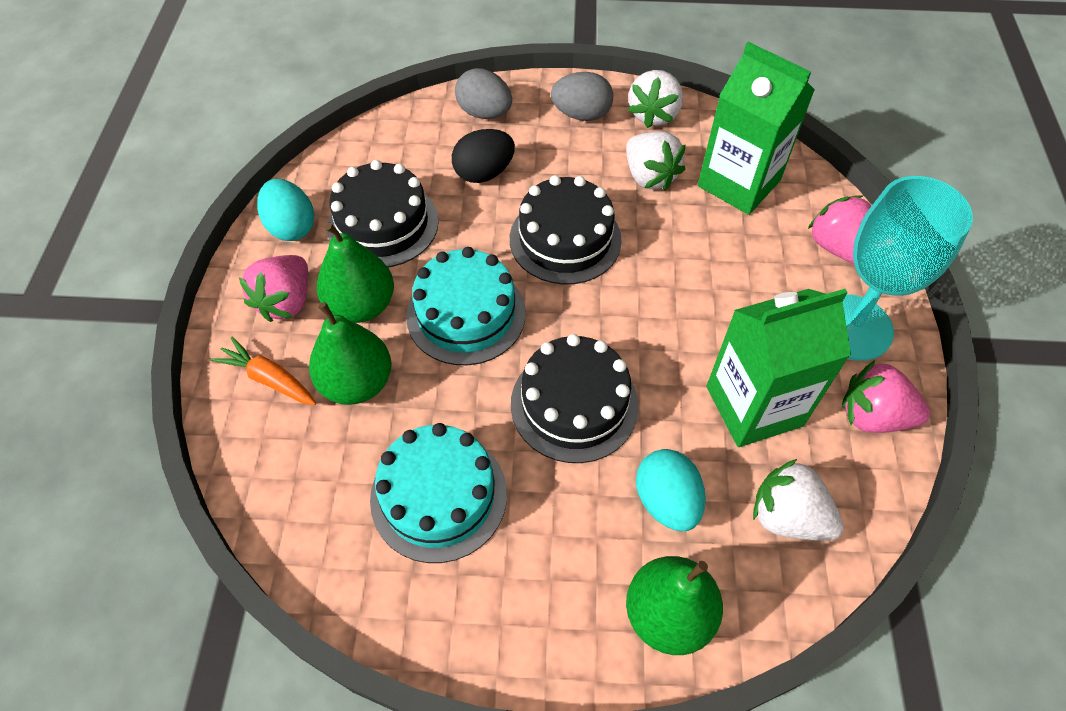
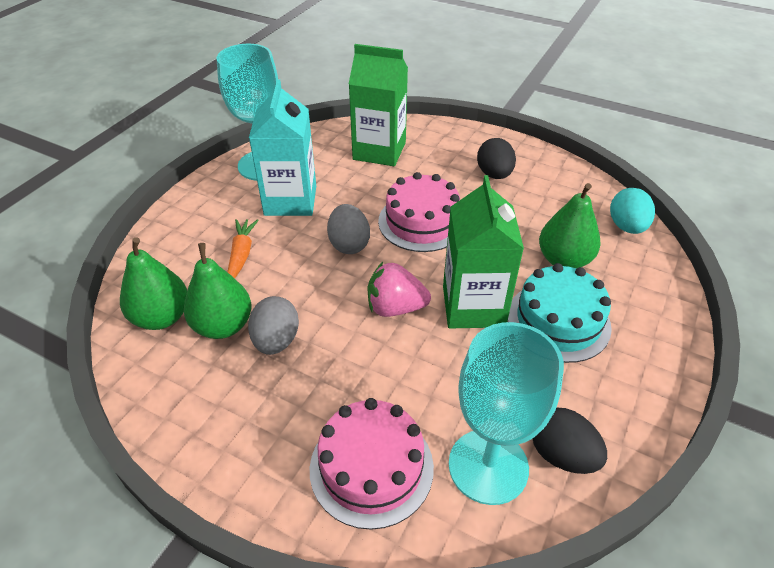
black cake: 3 -> 0
black egg: 1 -> 2
pink cake: 0 -> 2
pink strawberry: 3 -> 1
turquoise cake: 2 -> 1
turquoise carton: 0 -> 1
turquoise egg: 2 -> 1
turquoise goblet: 1 -> 2
white strawberry: 3 -> 0

